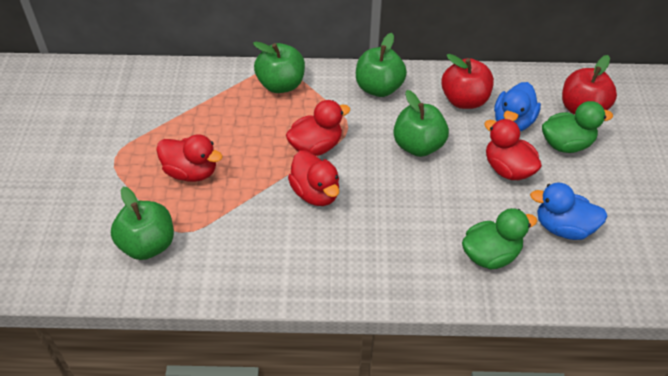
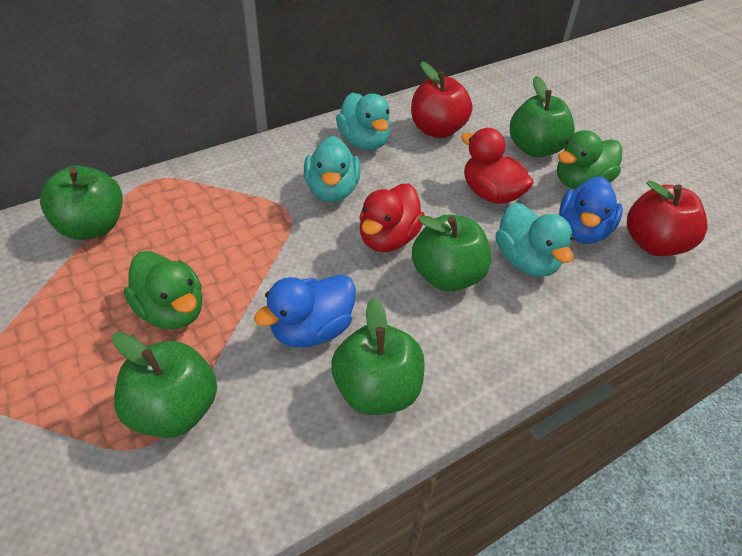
green apple: 4 -> 5
red duck: 4 -> 2
turquoise duck: 0 -> 3

